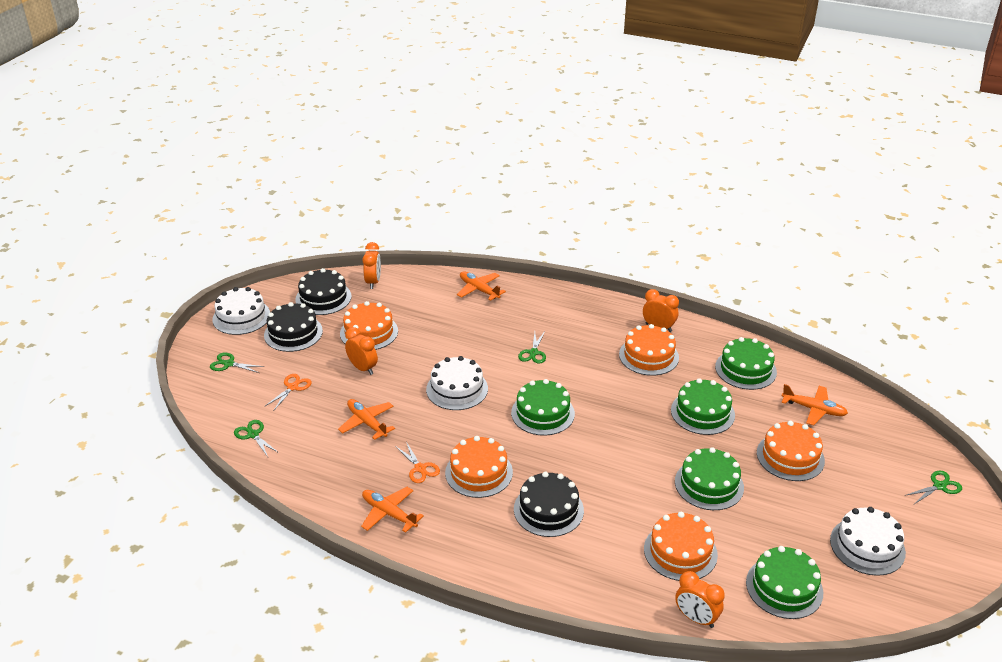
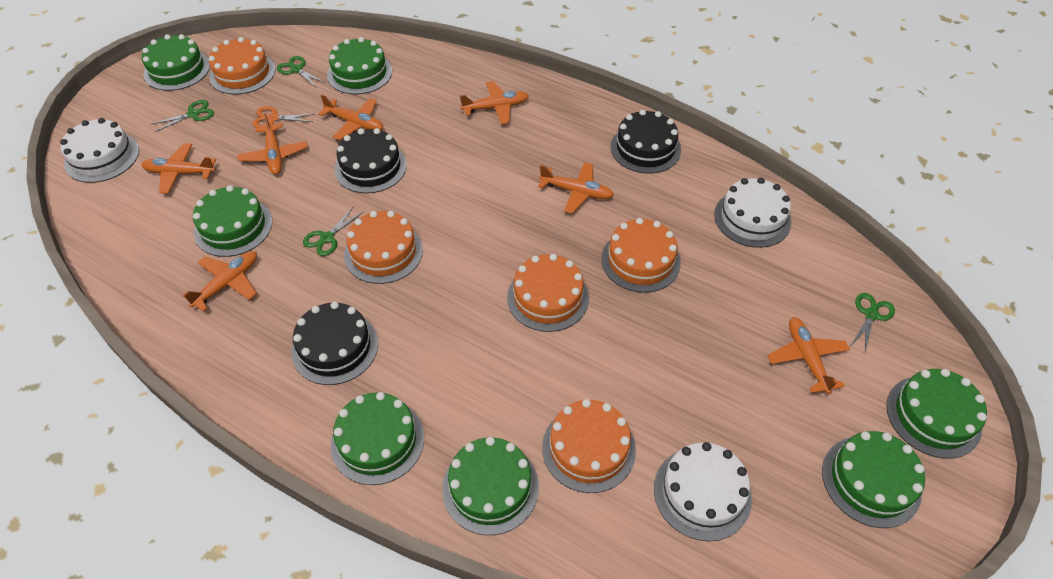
green cake: 5 -> 7
orange clock: 4 -> 0
orange plane: 4 -> 7
orange scissors: 2 -> 1

